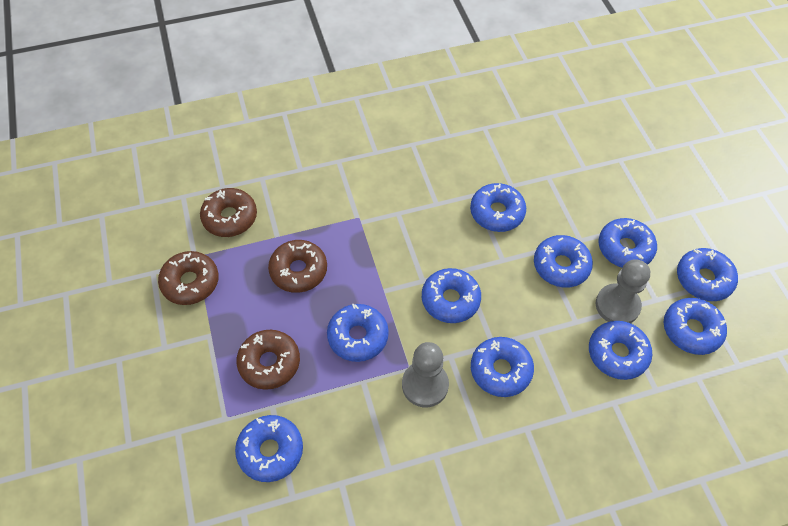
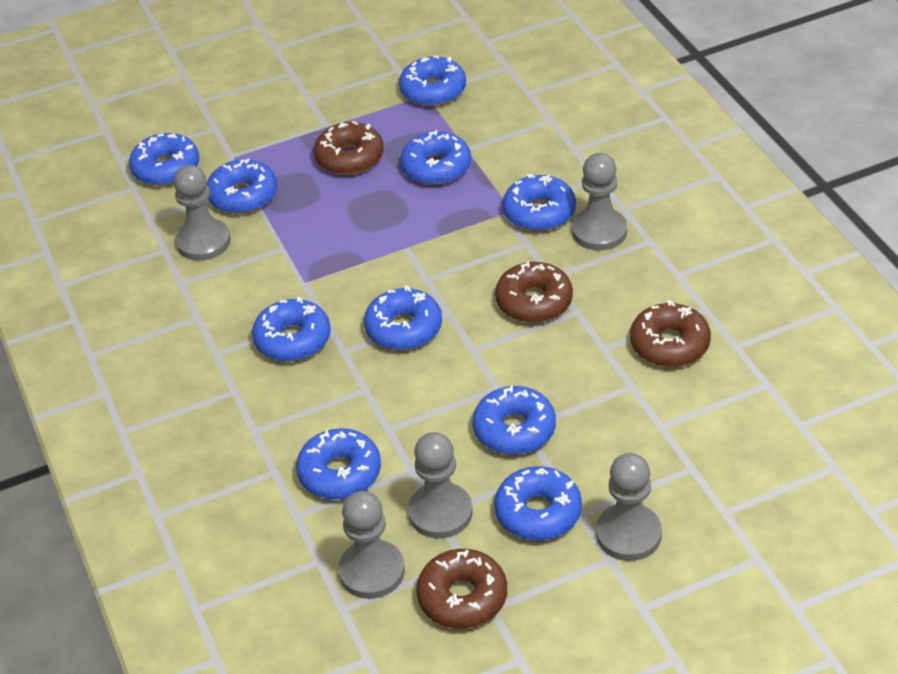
grey pawn: 2 -> 5

